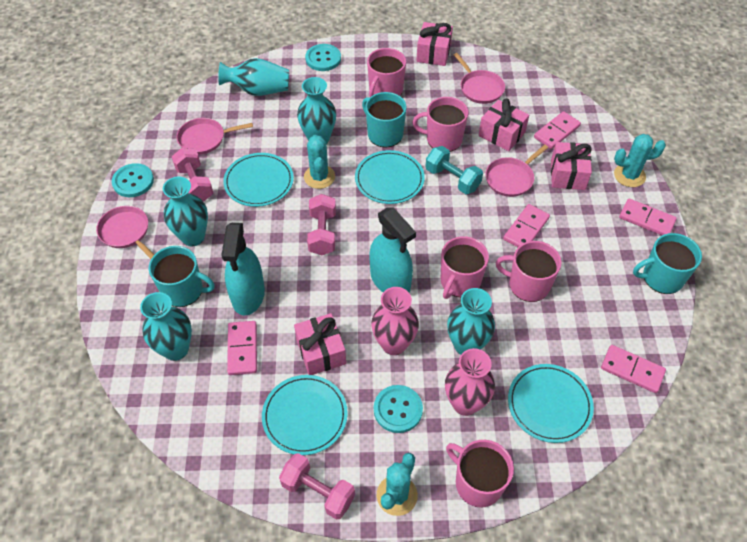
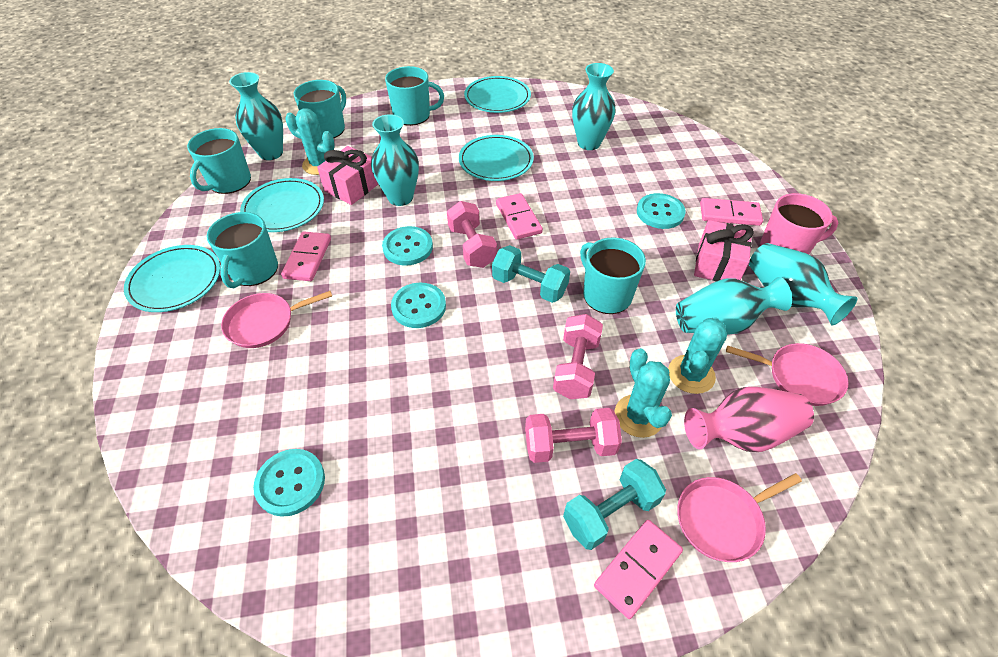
pink domino: 5 -> 4
pink gift: 4 -> 2
pink mug: 5 -> 1
pink pan: 4 -> 3
pink vase: 2 -> 1
turquoise button: 3 -> 4
turquoise dumbbell: 1 -> 2
turquoise mug: 3 -> 5
turquoise spray bottle: 2 -> 0

